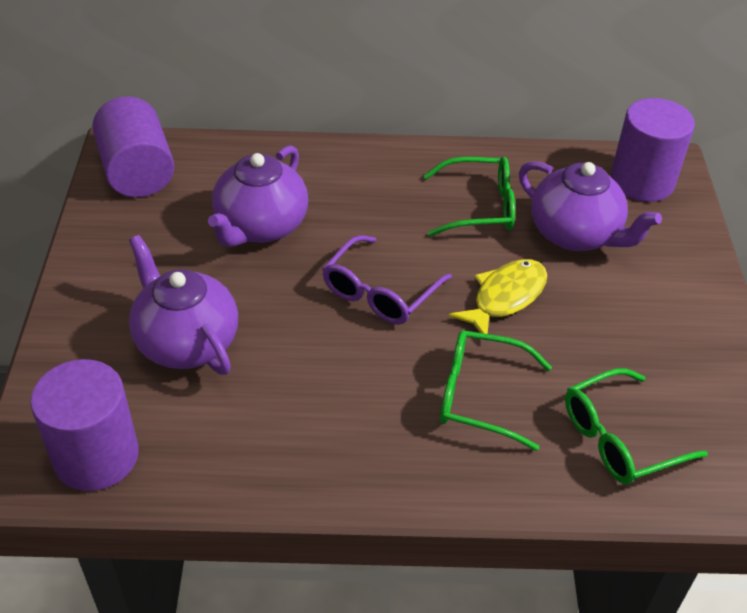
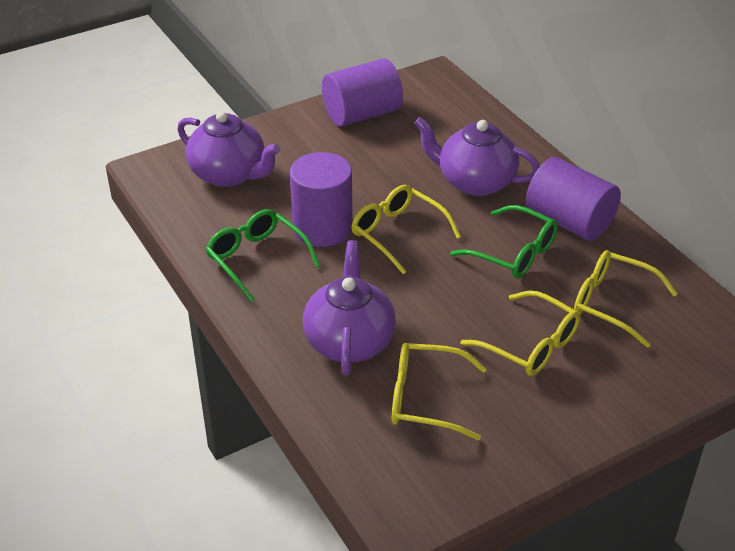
green glasses: 3 -> 2
purple glasses: 1 -> 0
yellow fish: 1 -> 0
yellow glasses: 0 -> 4

